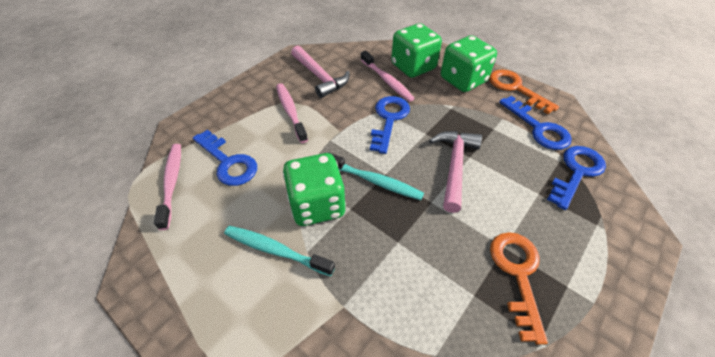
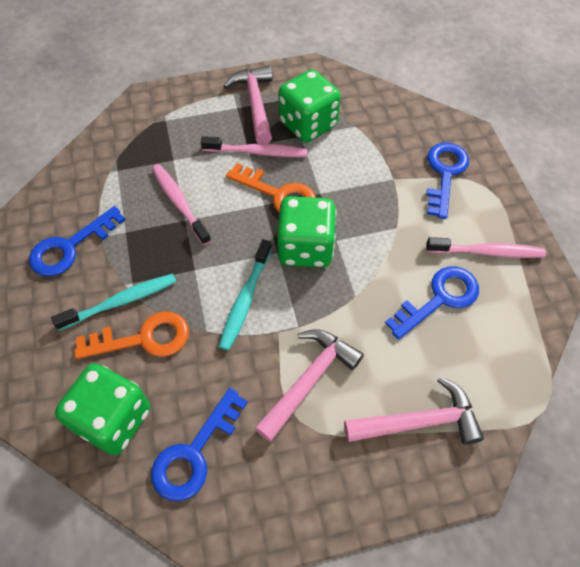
pink hammer: 2 -> 3

